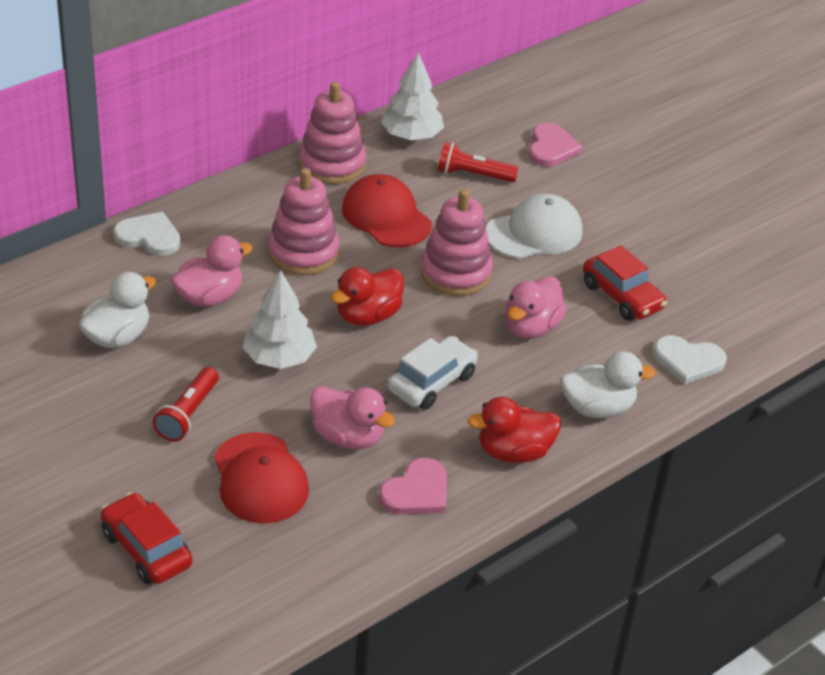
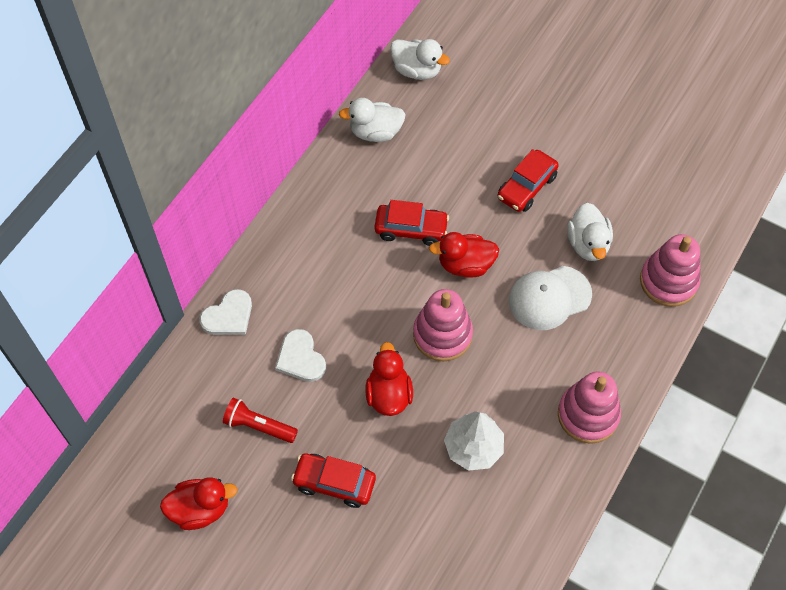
pink duck: 3 -> 0
pink heart: 2 -> 0
red cap: 2 -> 0
red car: 2 -> 3
red duck: 2 -> 3
red flashlight: 2 -> 1
white car: 1 -> 0
white duck: 2 -> 3
white tree: 2 -> 1

